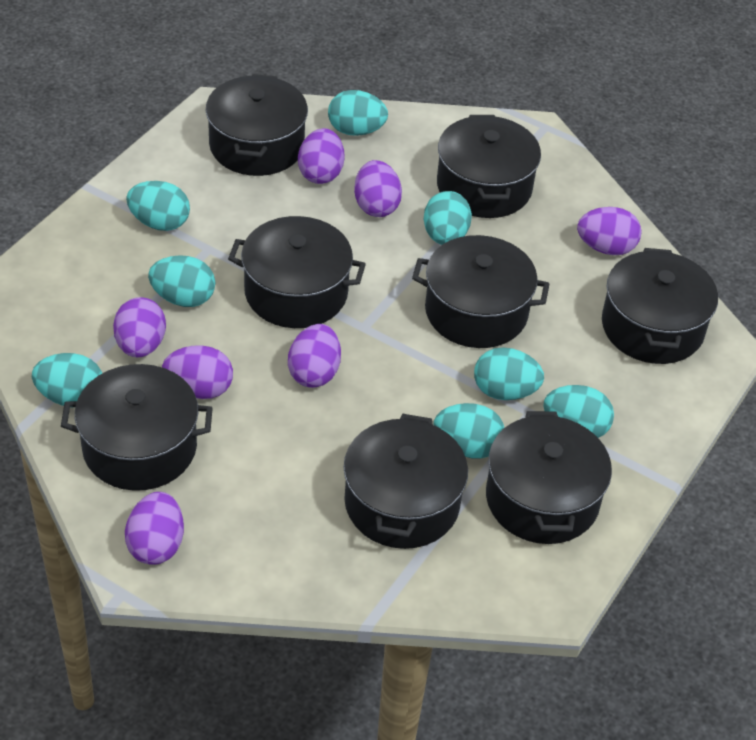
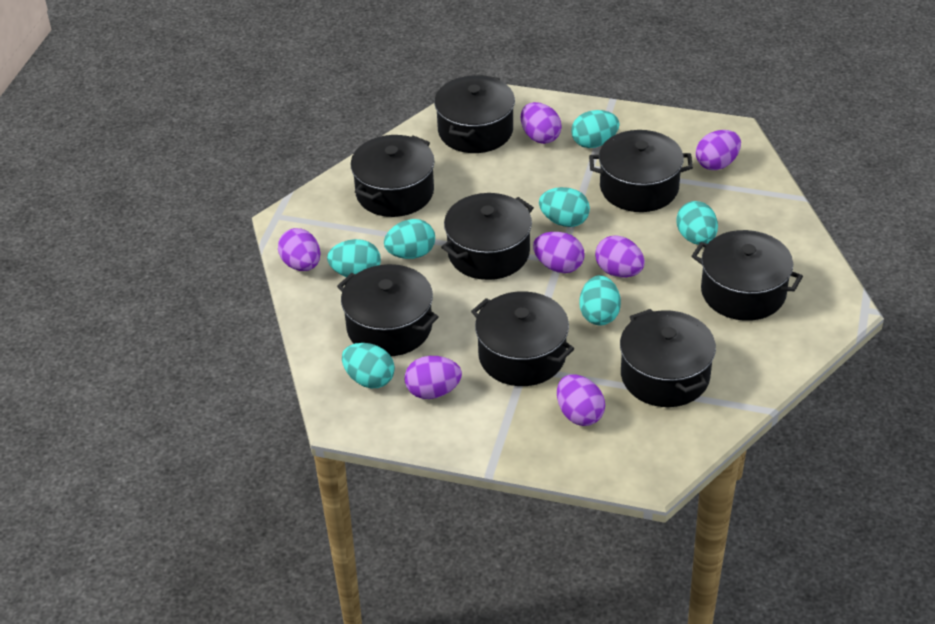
turquoise egg: 8 -> 7

